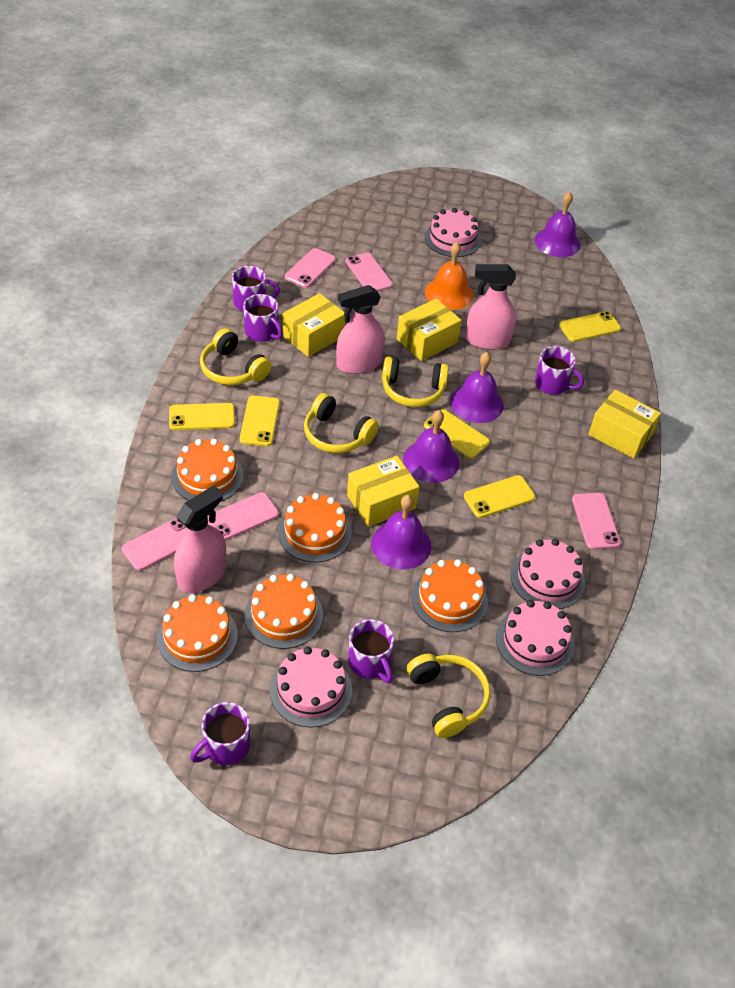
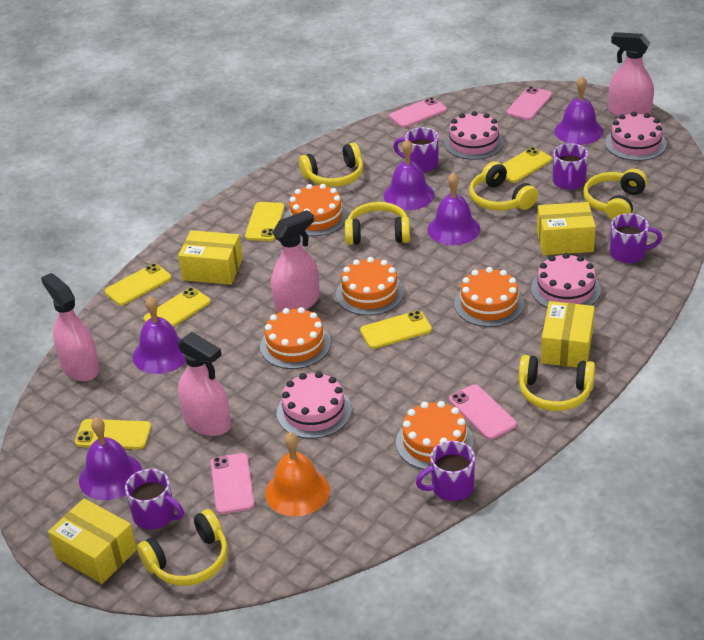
pink phone: 5 -> 4
pink spray bottle: 3 -> 4
purple bell: 4 -> 5
yellow headphones: 4 -> 6
yellow phone: 5 -> 6

